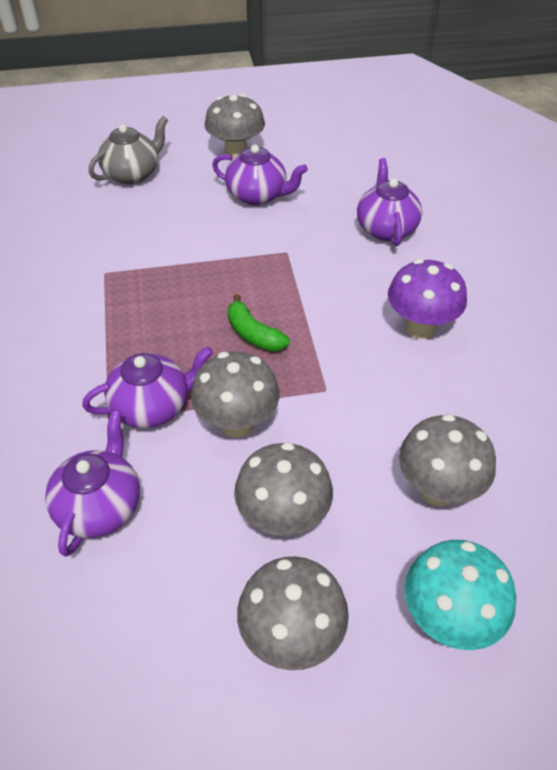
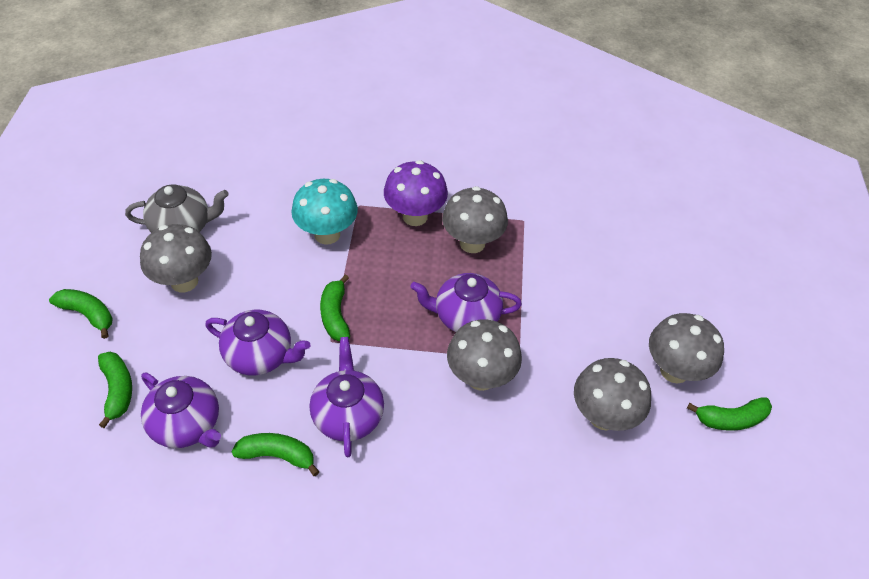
green banana: 1 -> 5

